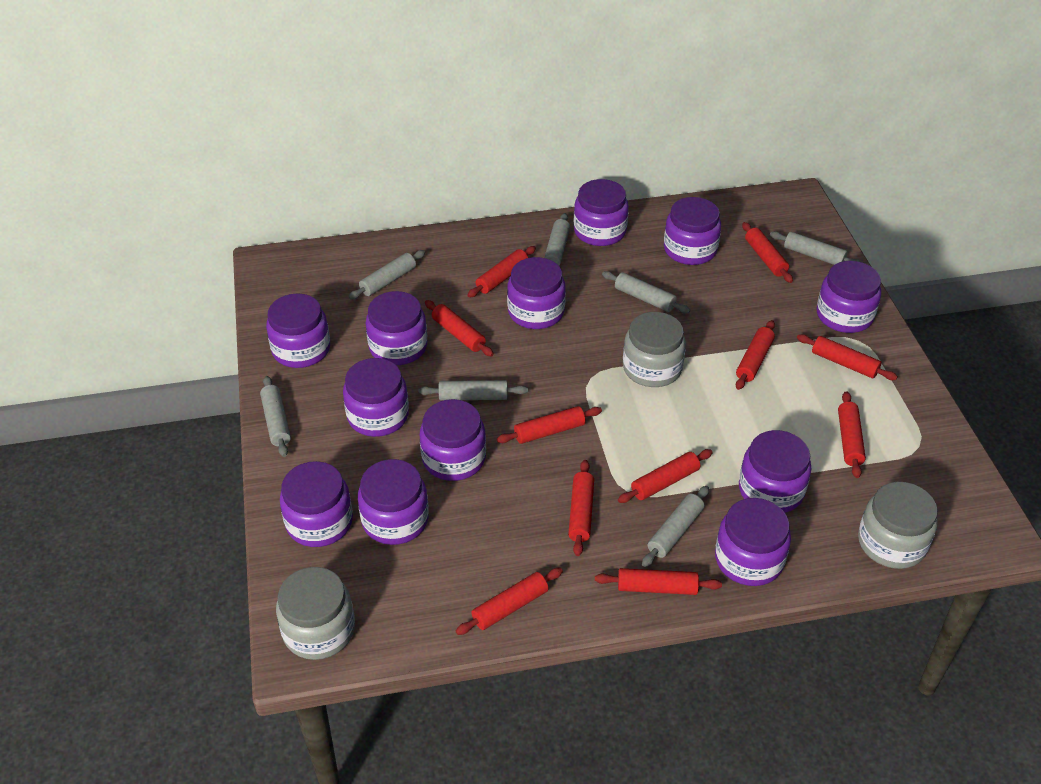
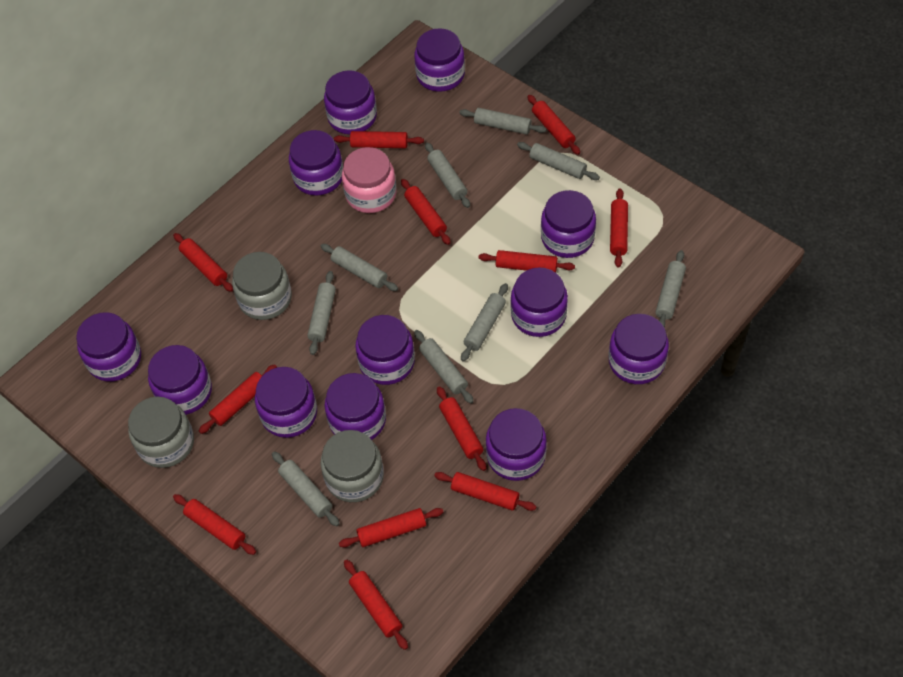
grey rolling pin: 7 -> 9
pink jar: 0 -> 1
red rolling pin: 11 -> 12

